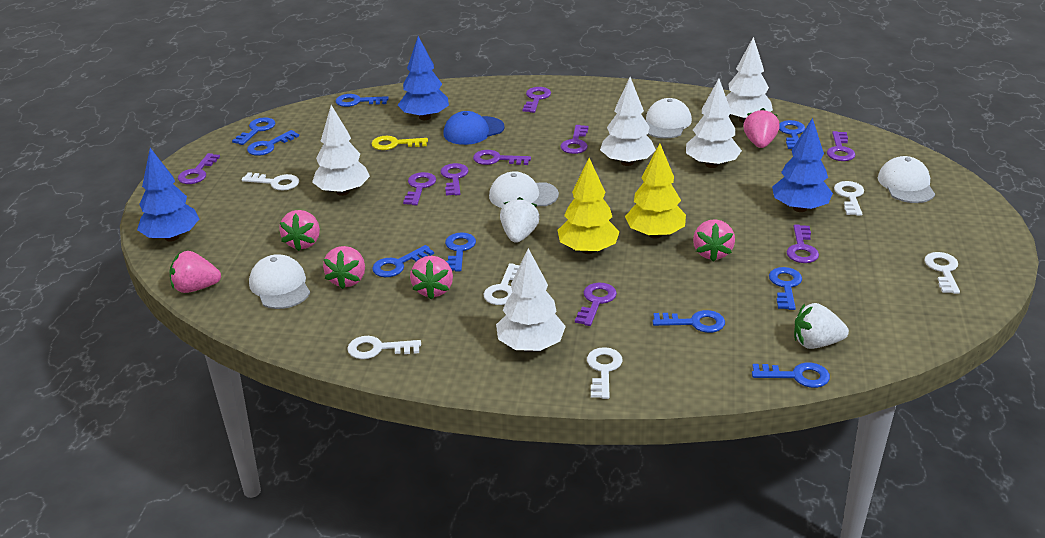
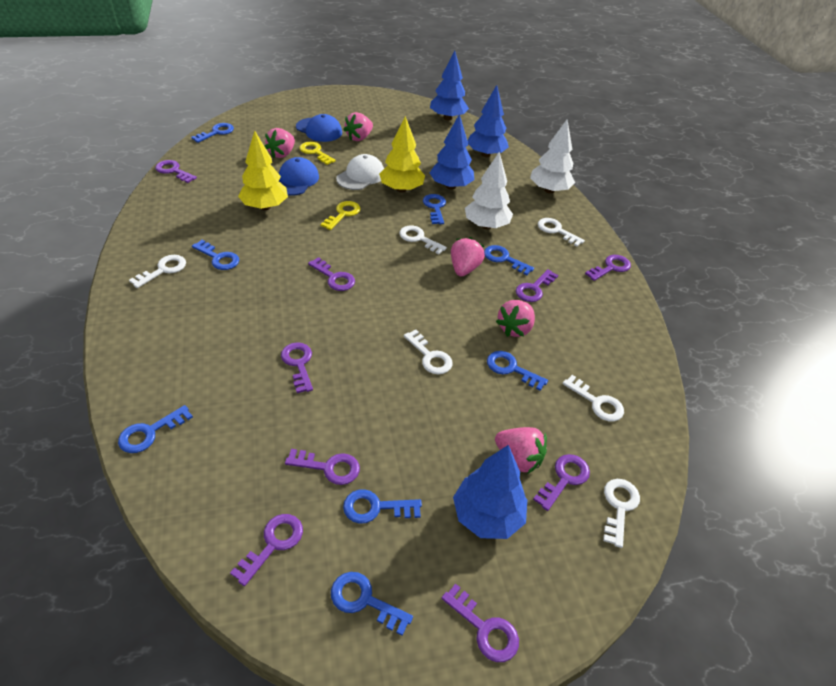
blue cap: 1 -> 2
blue key: 9 -> 8
blue tree: 3 -> 4
pink strawberry: 6 -> 5
white cap: 4 -> 1
white strawberry: 2 -> 0
white tree: 5 -> 2
yellow key: 1 -> 2

